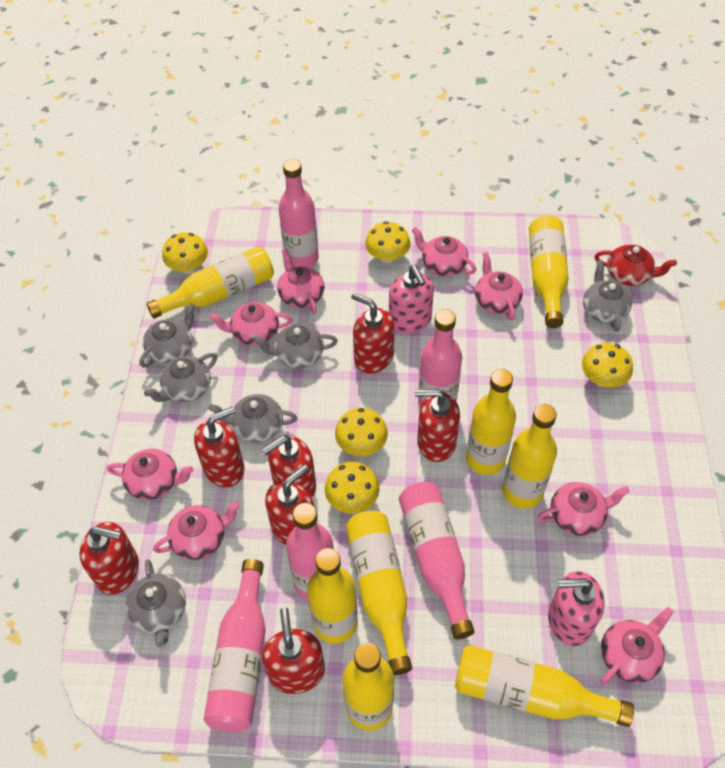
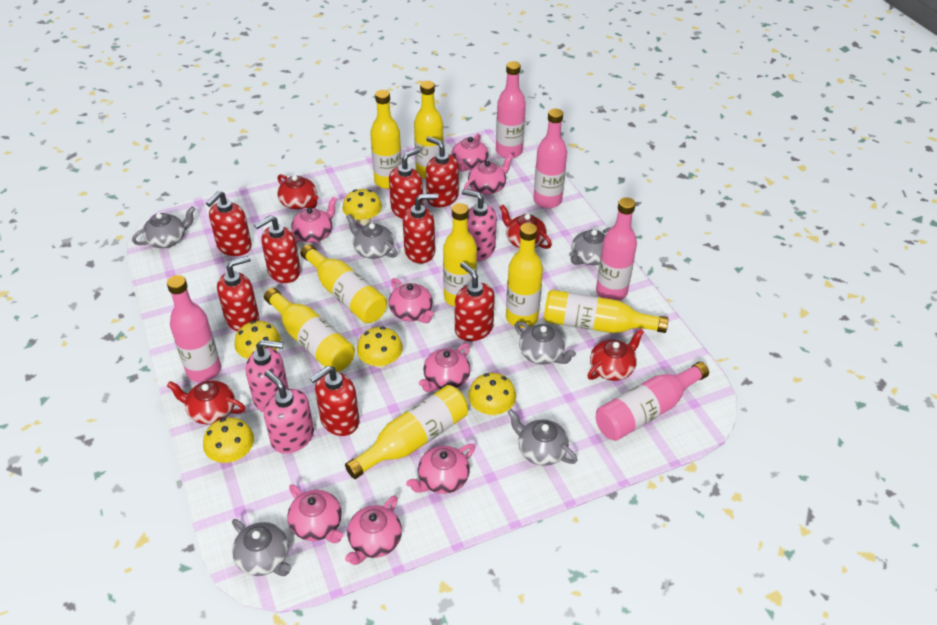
pink soap dispenser: 2 -> 3
red soap dispenser: 7 -> 8
red teapot: 1 -> 4

